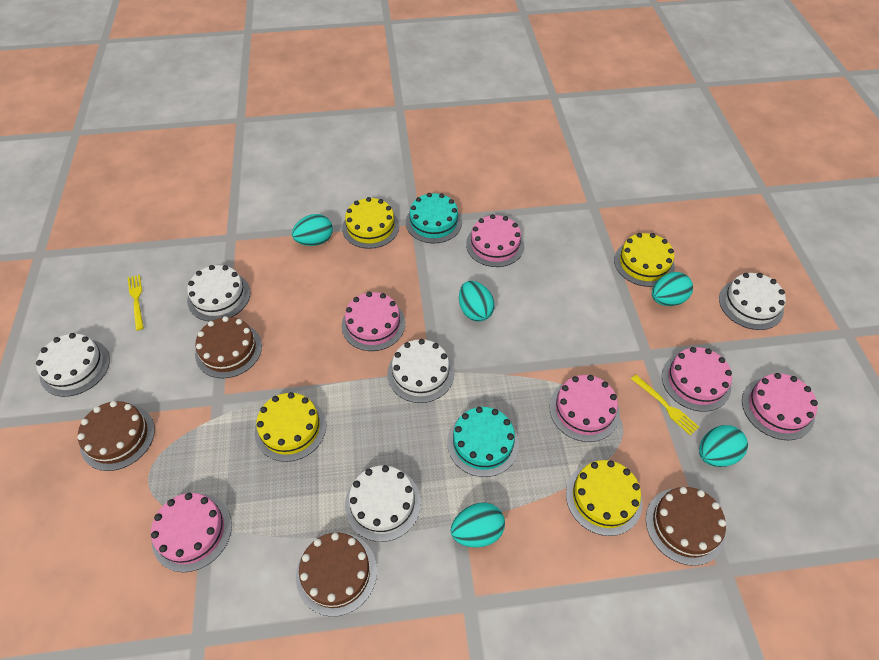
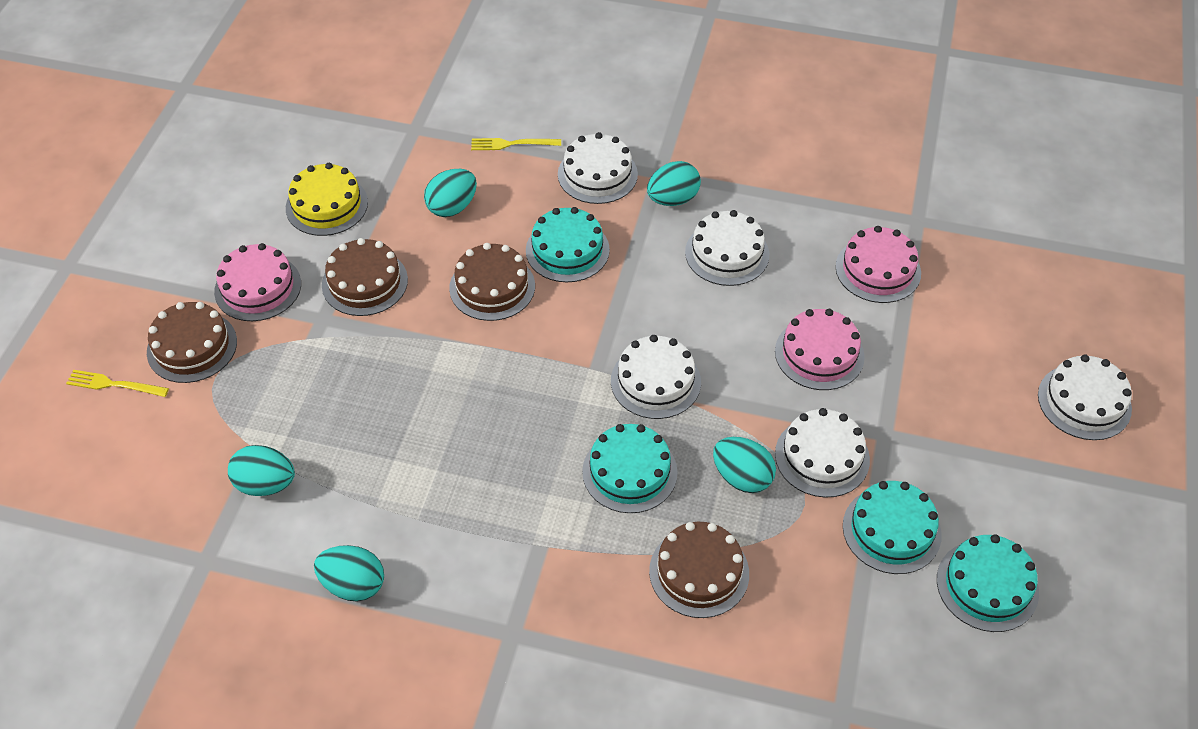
pink cake: 6 -> 3
turquoise cake: 2 -> 4
yellow cake: 4 -> 1

